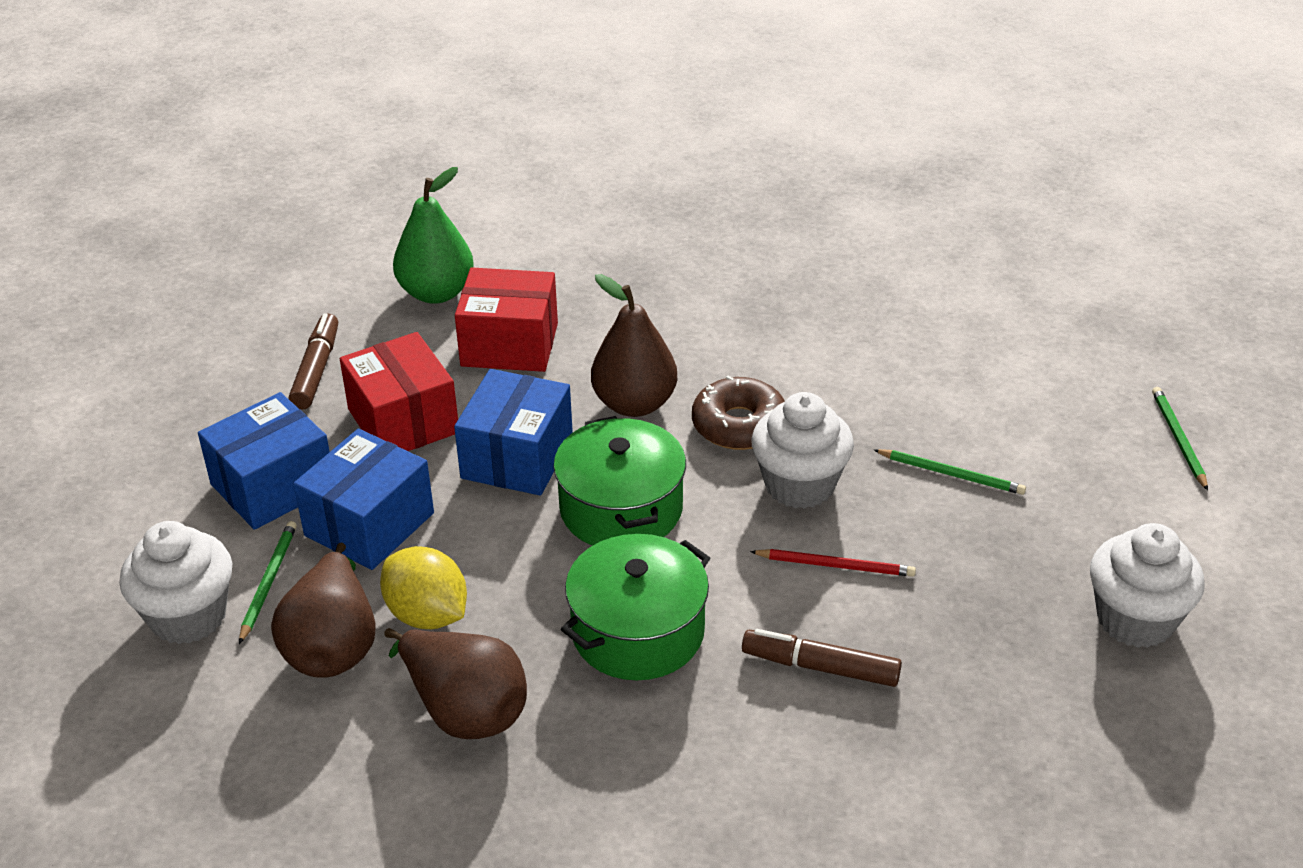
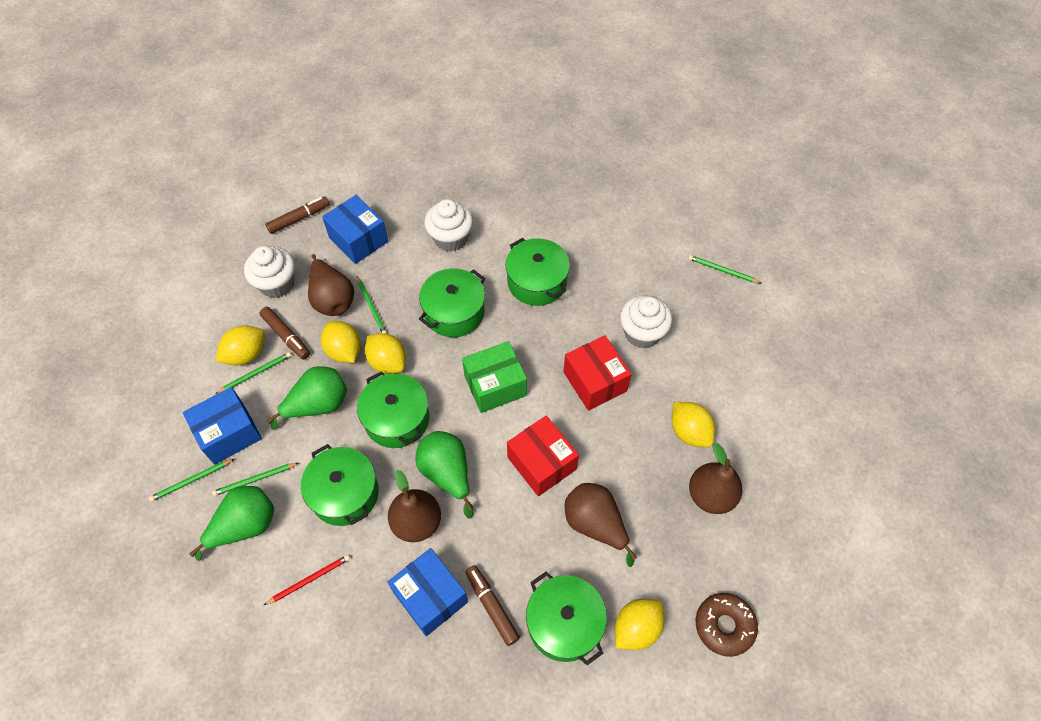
brown marker: 2 -> 3
brown pear: 3 -> 4
green box: 0 -> 1
green pear: 1 -> 3
green pencil: 3 -> 5
green pot: 2 -> 5
yellow lemon: 1 -> 5

